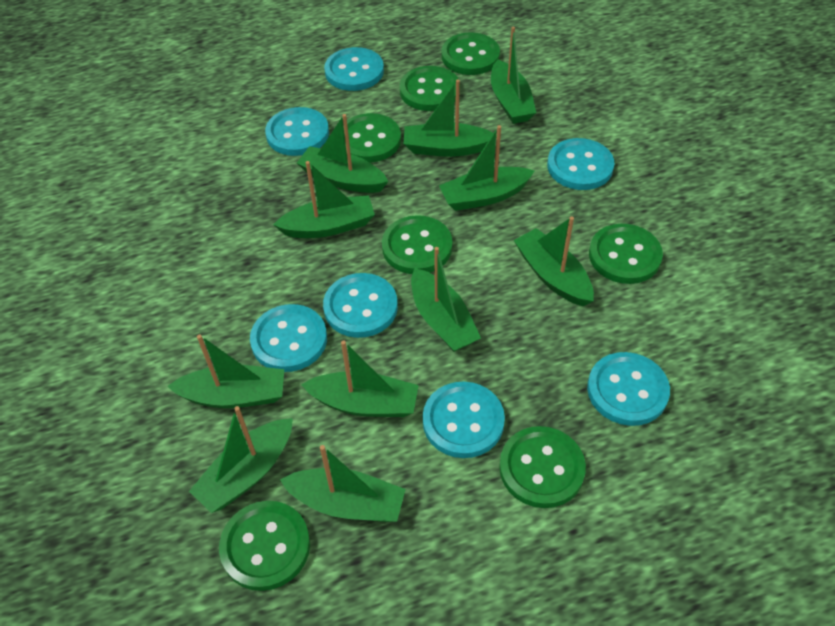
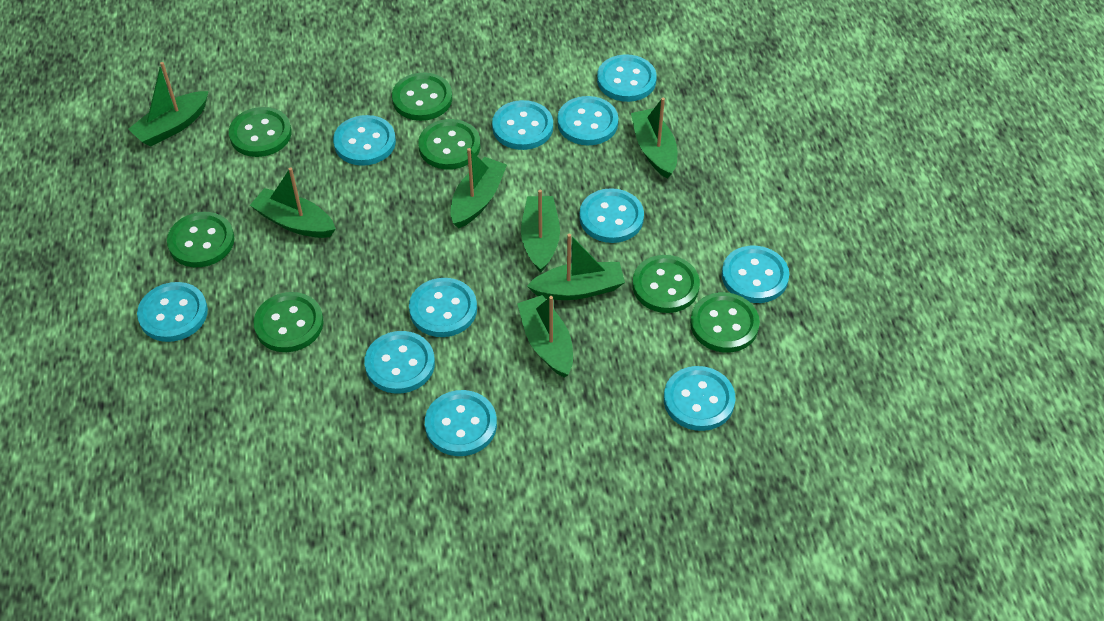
green boat: 11 -> 7
turquoise button: 7 -> 11

